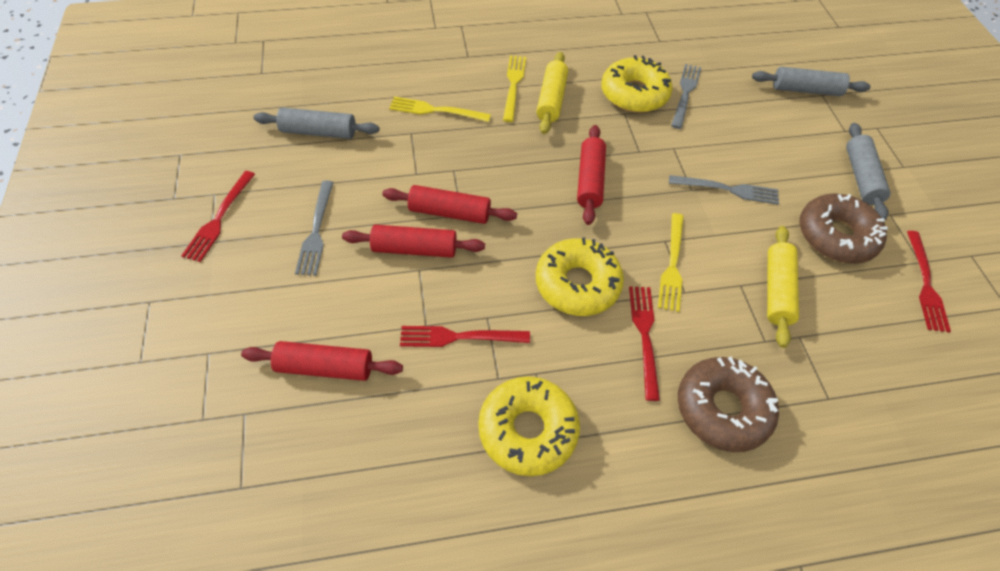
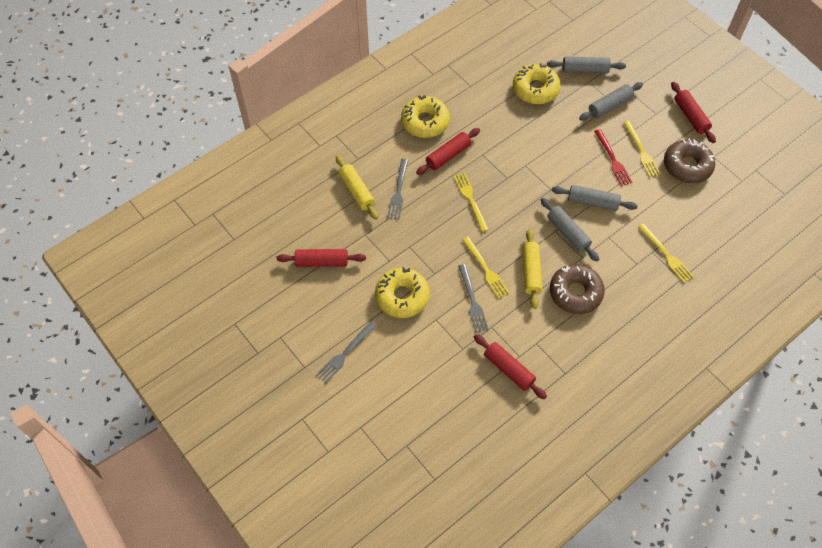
grey rolling pin: 3 -> 4
red fork: 4 -> 1
yellow fork: 3 -> 4

